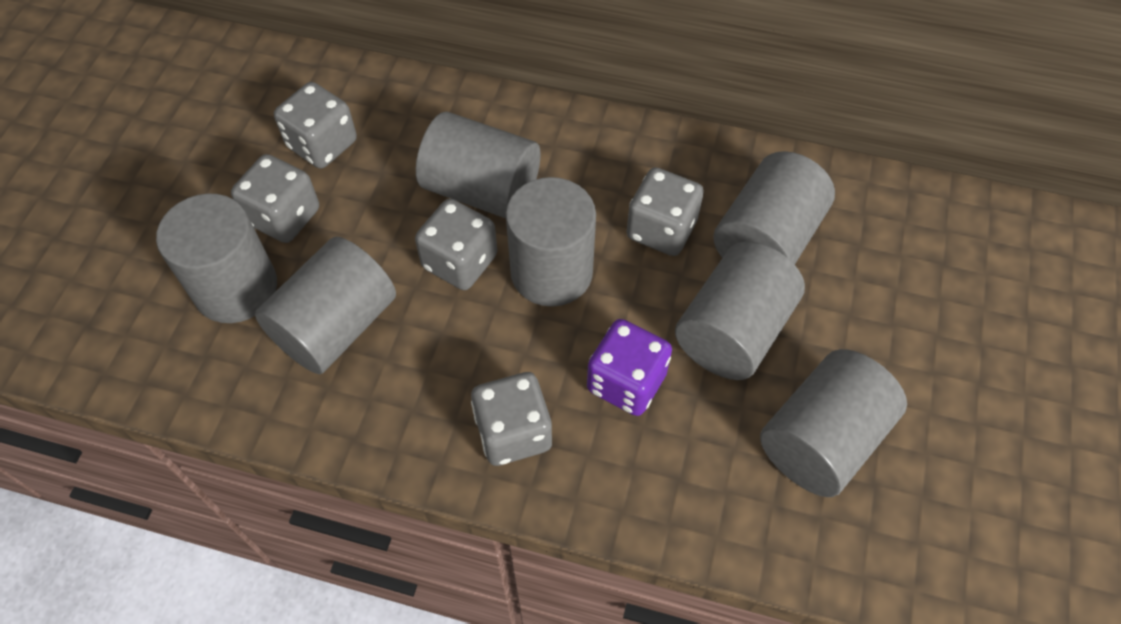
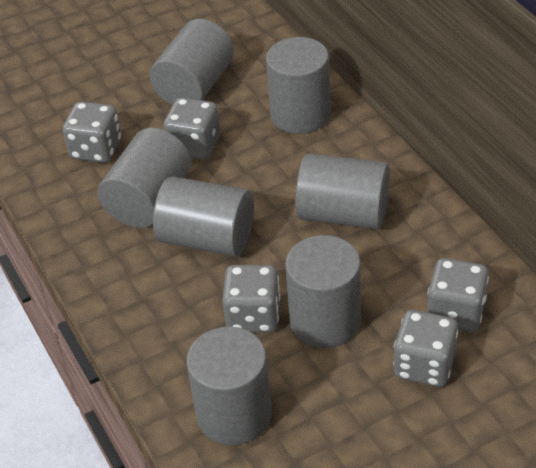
purple dice: 1 -> 0

